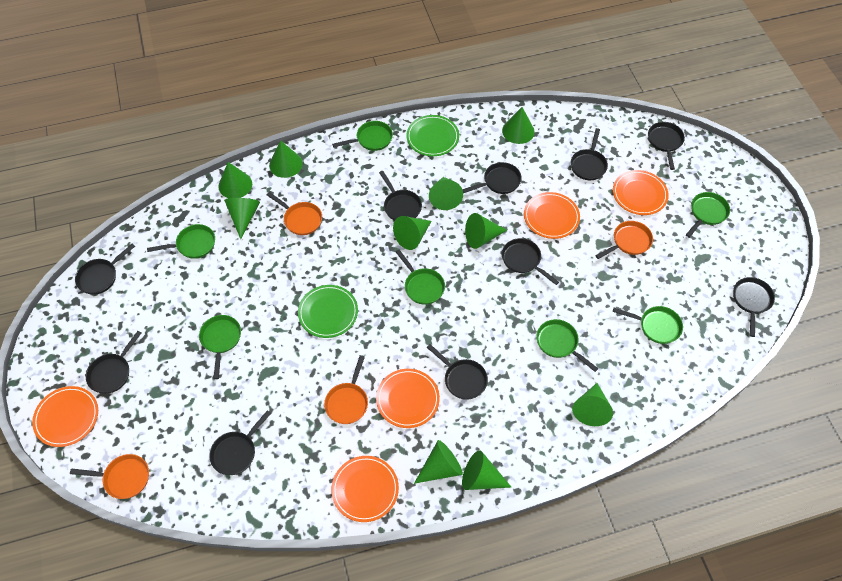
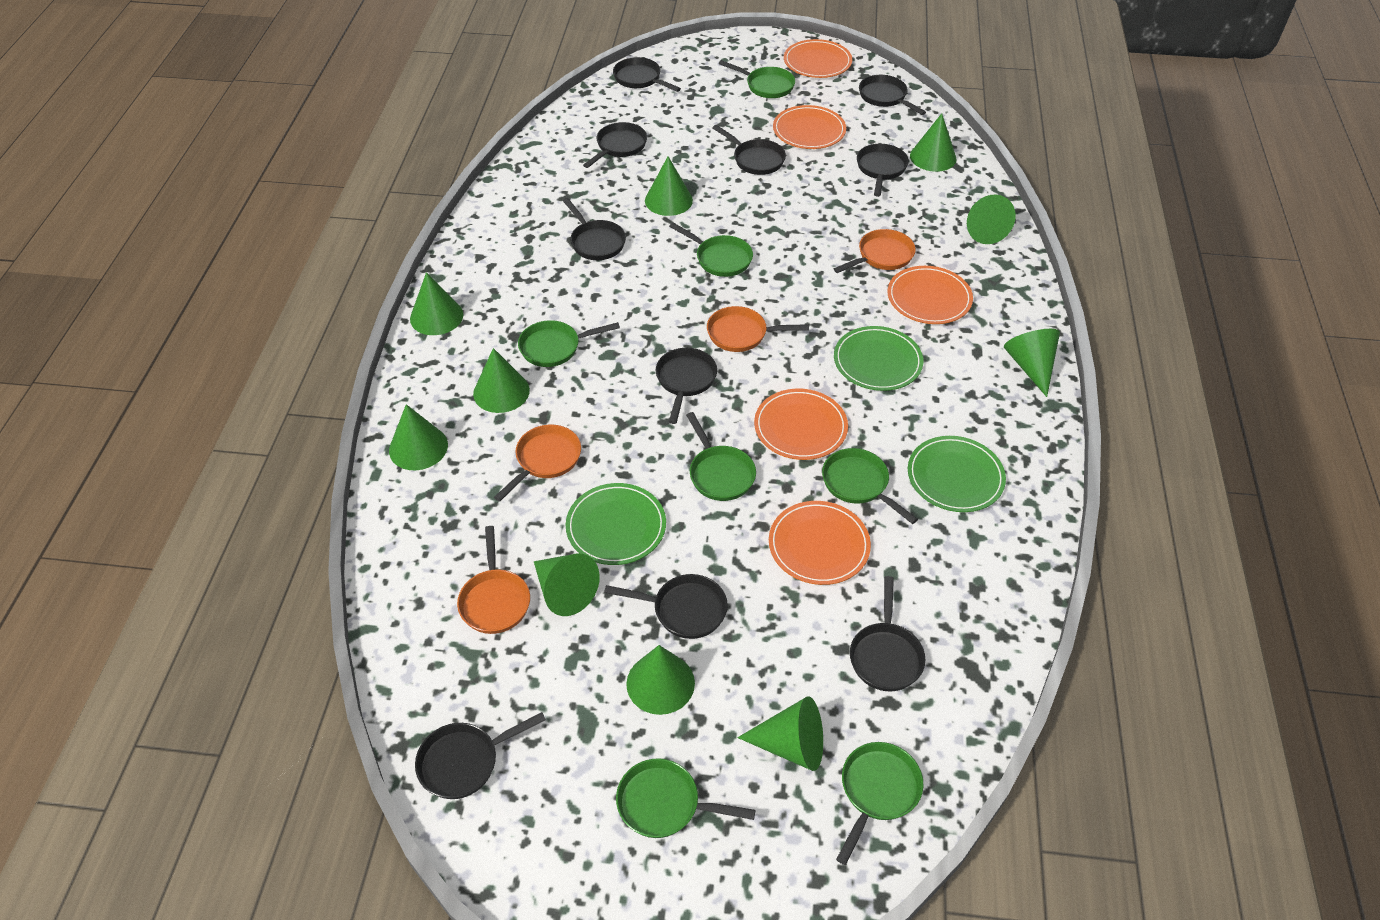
green plate: 2 -> 3

